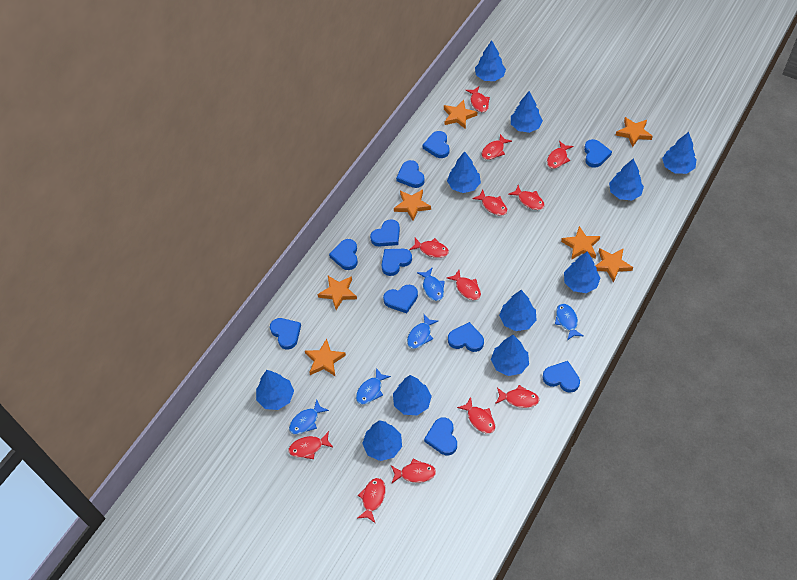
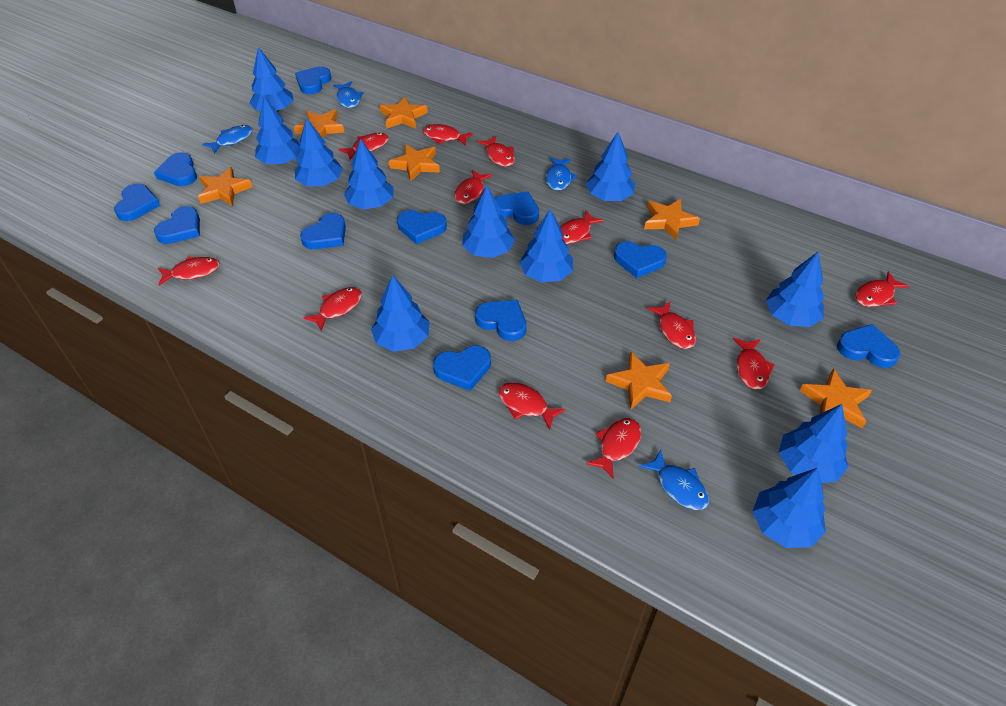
blue fish: 5 -> 4

